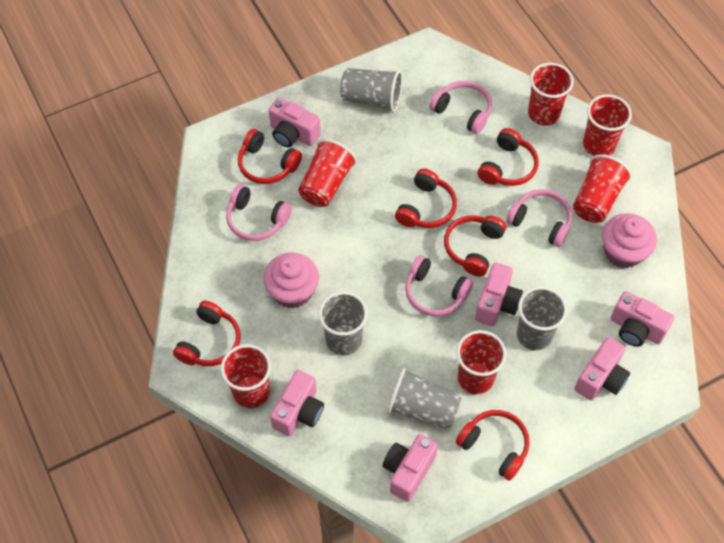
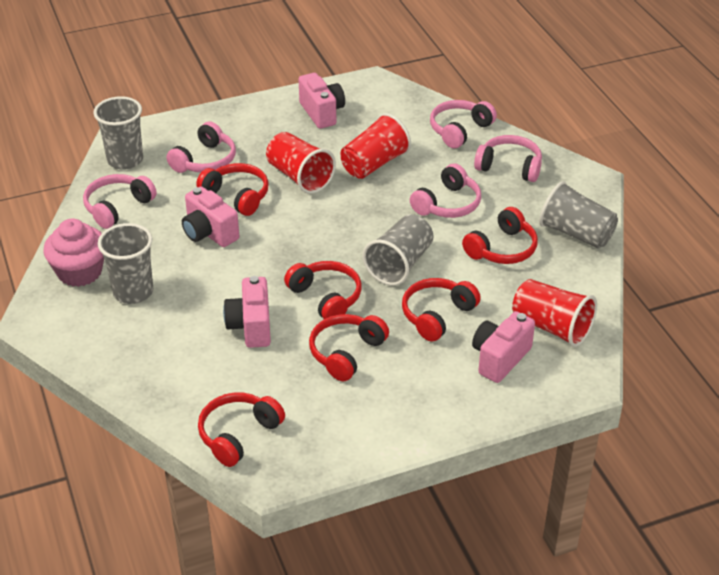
pink camera: 6 -> 4
pink cupcake: 2 -> 1
pink headphones: 4 -> 5
red cup: 6 -> 3

